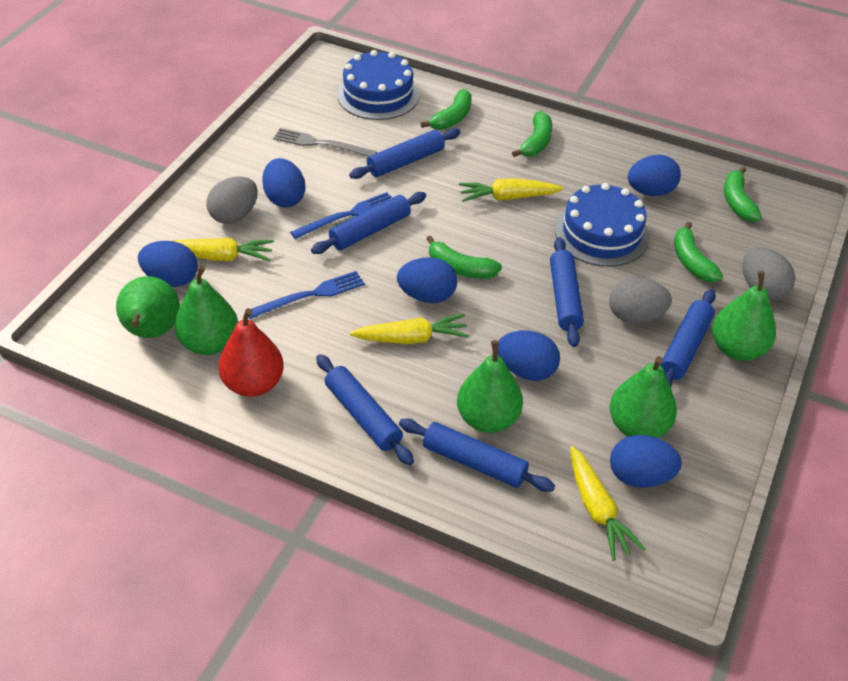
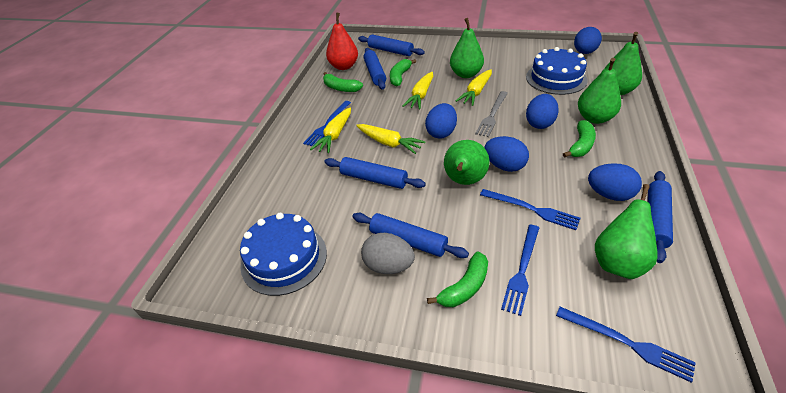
blue egg: 6 -> 5
blue fork: 2 -> 4
blue rolling pin: 6 -> 5
green banana: 5 -> 4
grey egg: 3 -> 1

